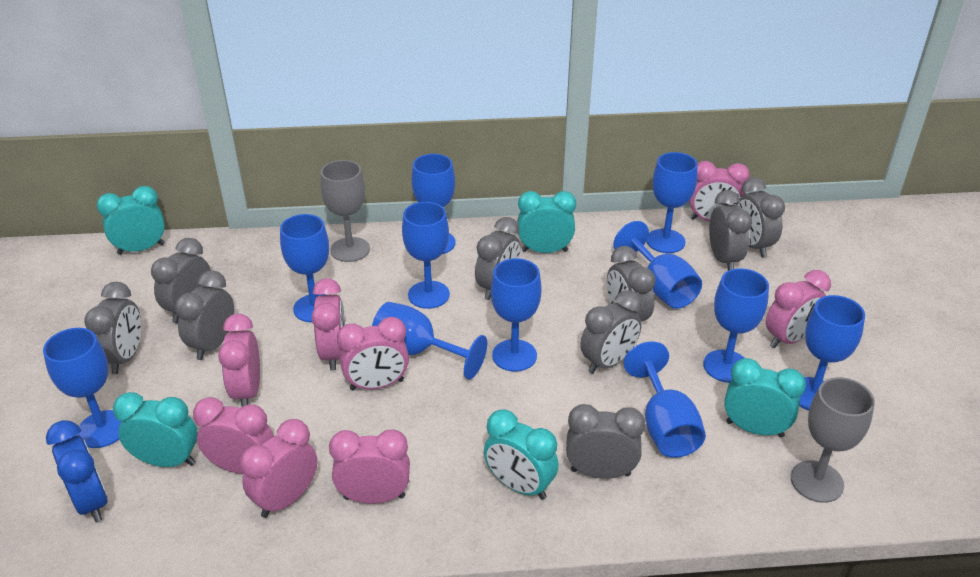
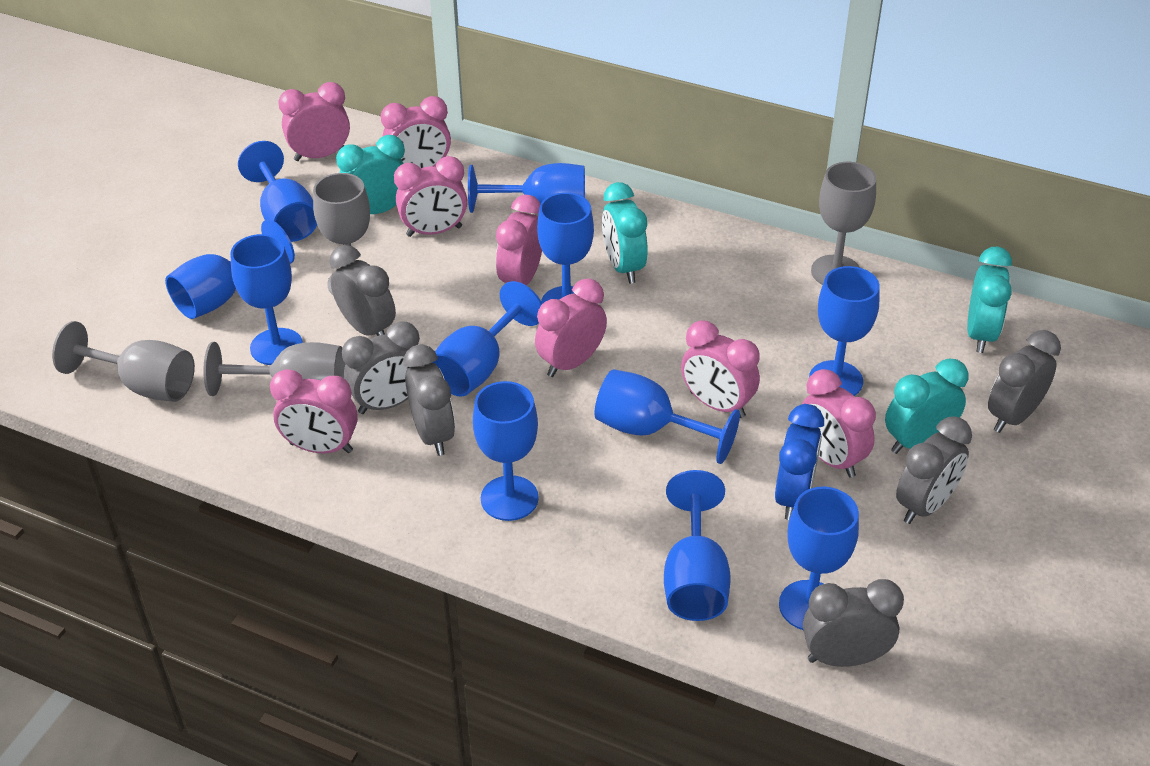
grey clock: 9 -> 6
grey goblet: 2 -> 4
turquoise clock: 5 -> 4

